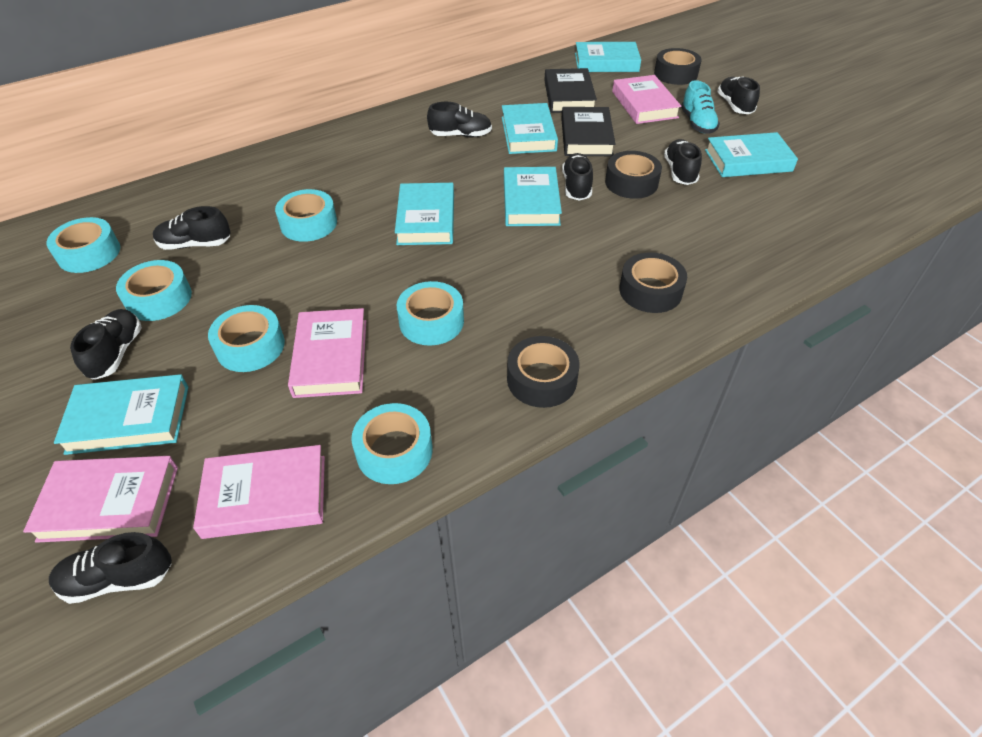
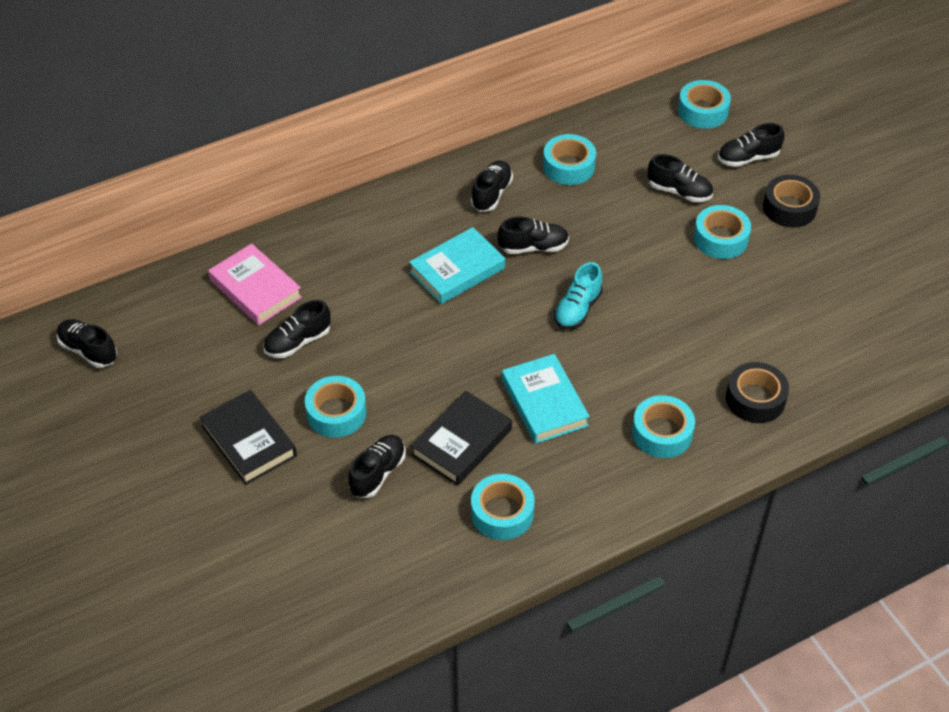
black tape: 4 -> 2
pink book: 4 -> 1
turquoise book: 6 -> 2

